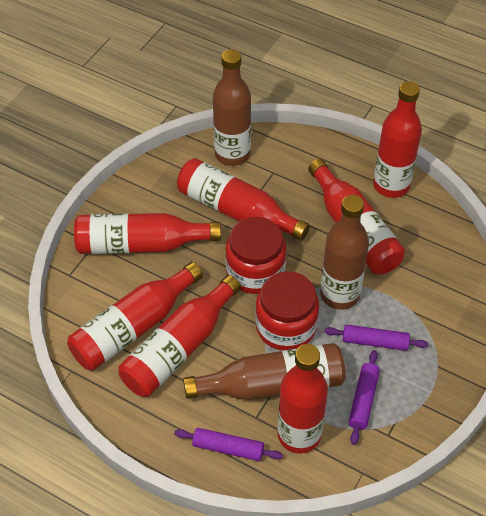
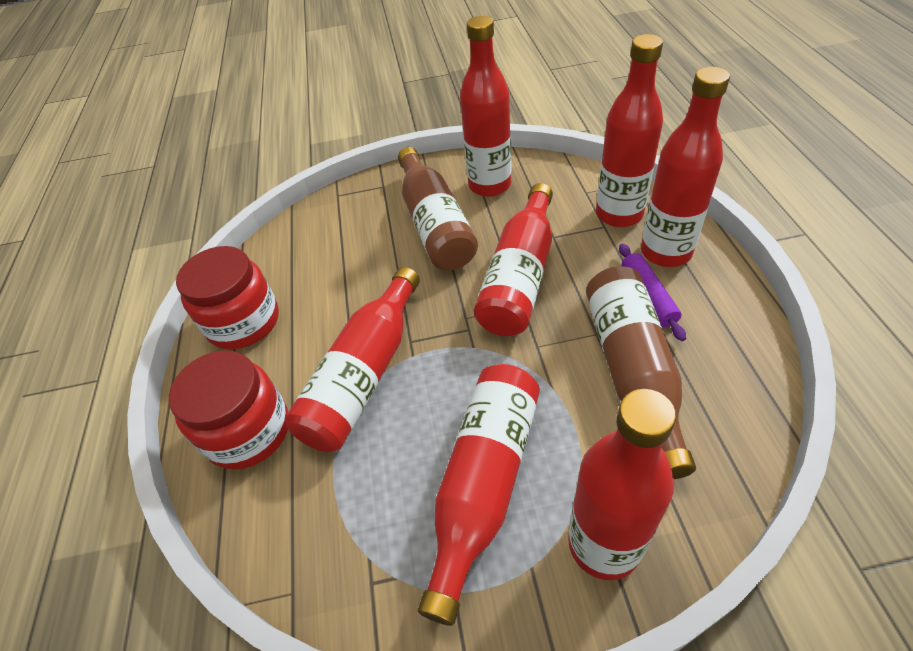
brown bottle: 3 -> 2
purple rolling pin: 3 -> 1

